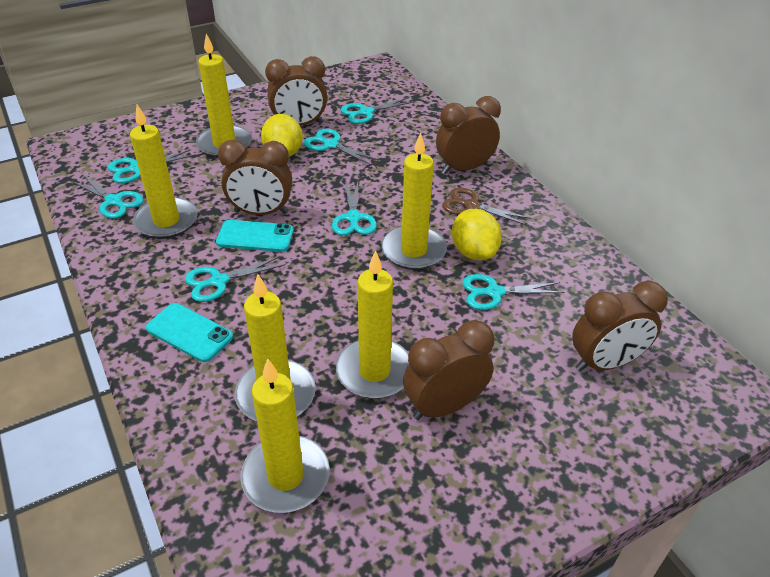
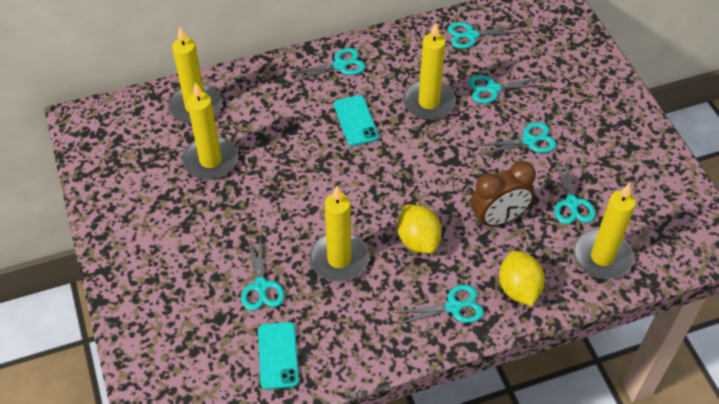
brown clock: 5 -> 1
brown scissors: 1 -> 0
yellow candle: 6 -> 5

